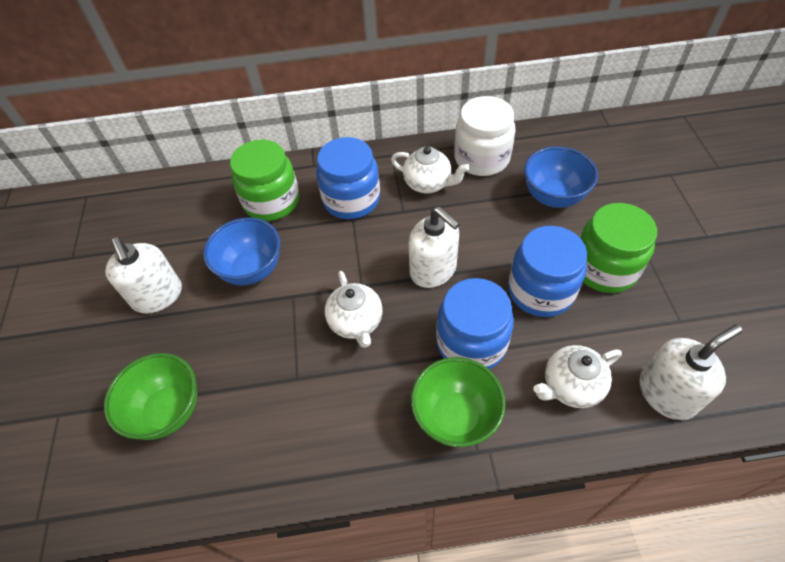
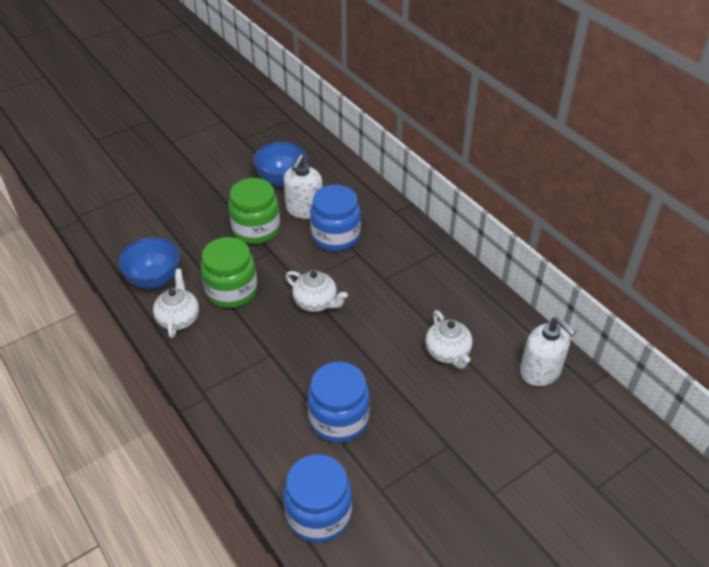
green bowl: 2 -> 0
white jar: 1 -> 0
white soap dispenser: 3 -> 2

